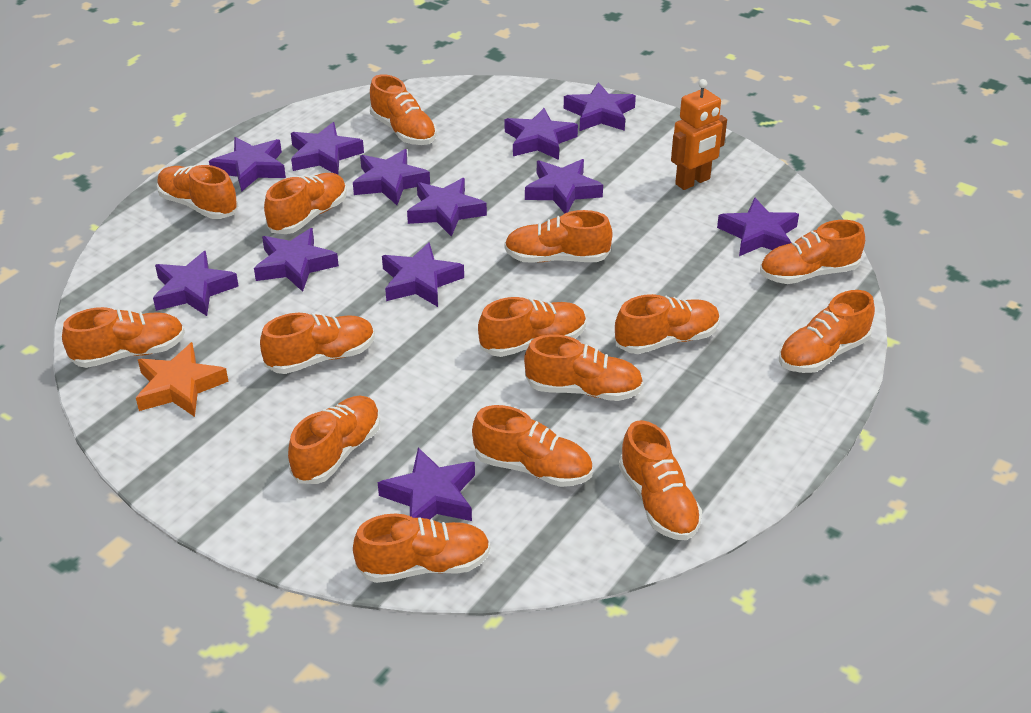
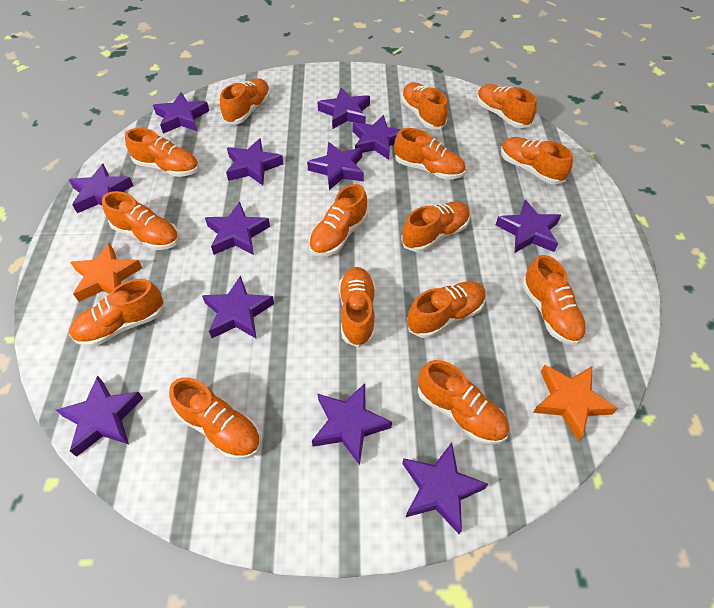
orange robot: 1 -> 0
orange star: 1 -> 2

